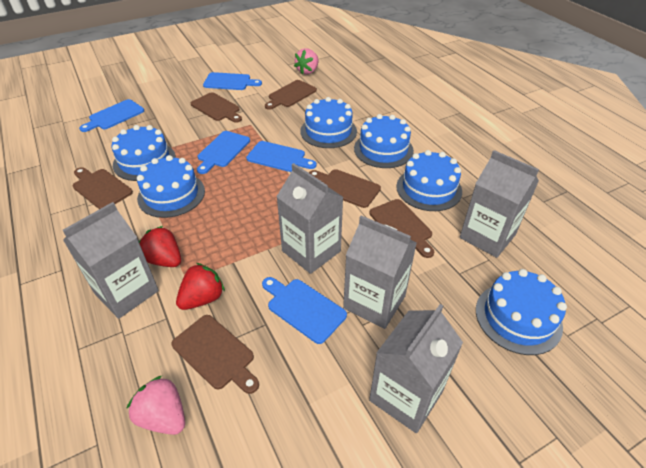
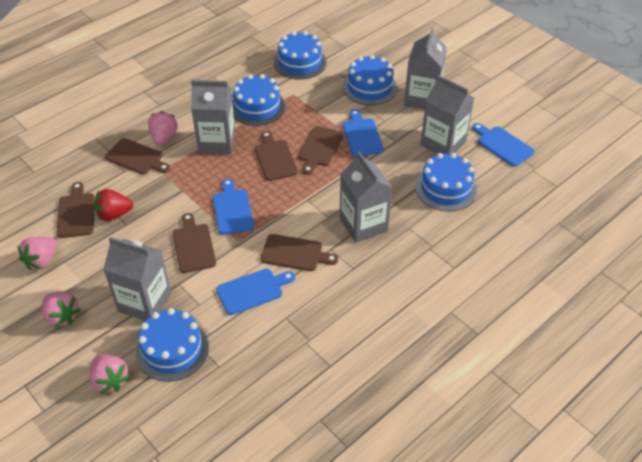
blue cake: 6 -> 5
blue cutting board: 5 -> 4
pink strawberry: 2 -> 4
red strawberry: 2 -> 1

